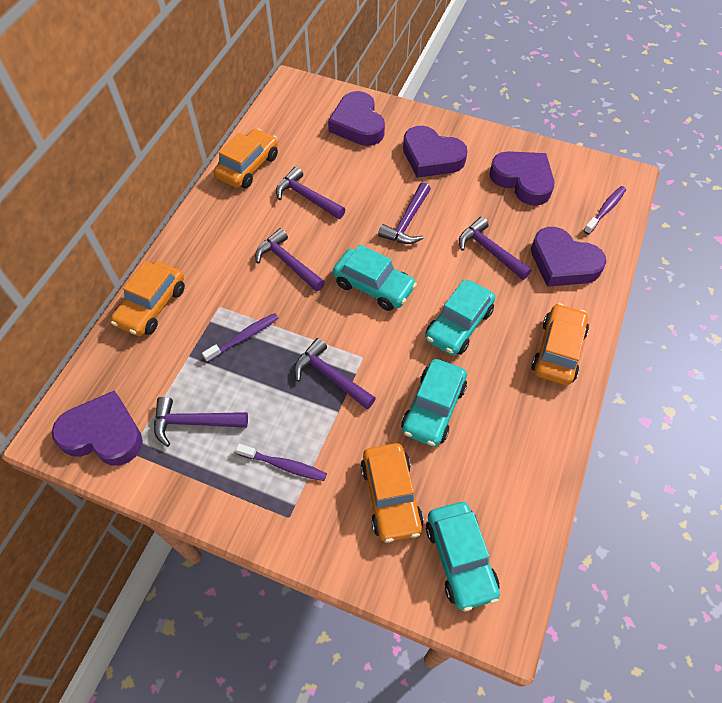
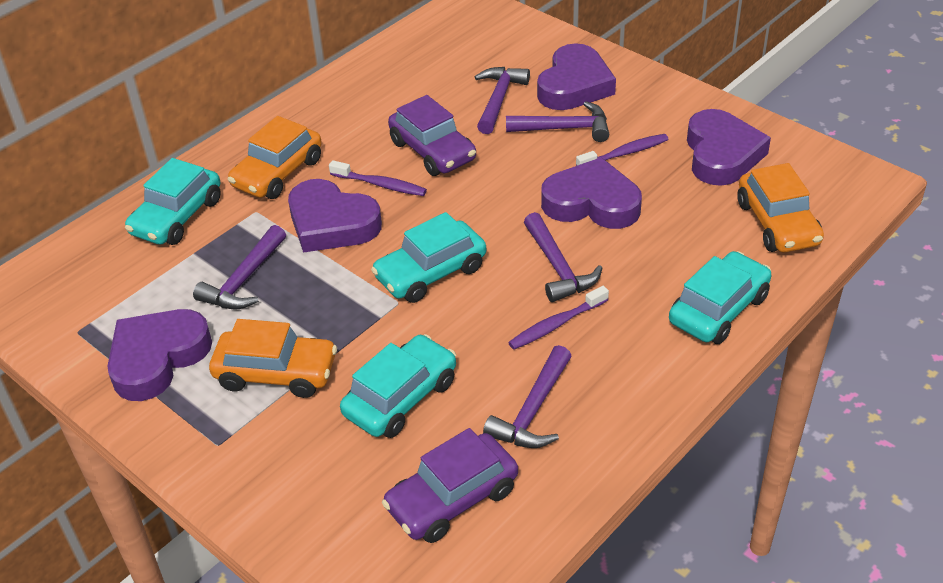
orange car: 4 -> 3
purple car: 0 -> 2
purple hammer: 6 -> 5

